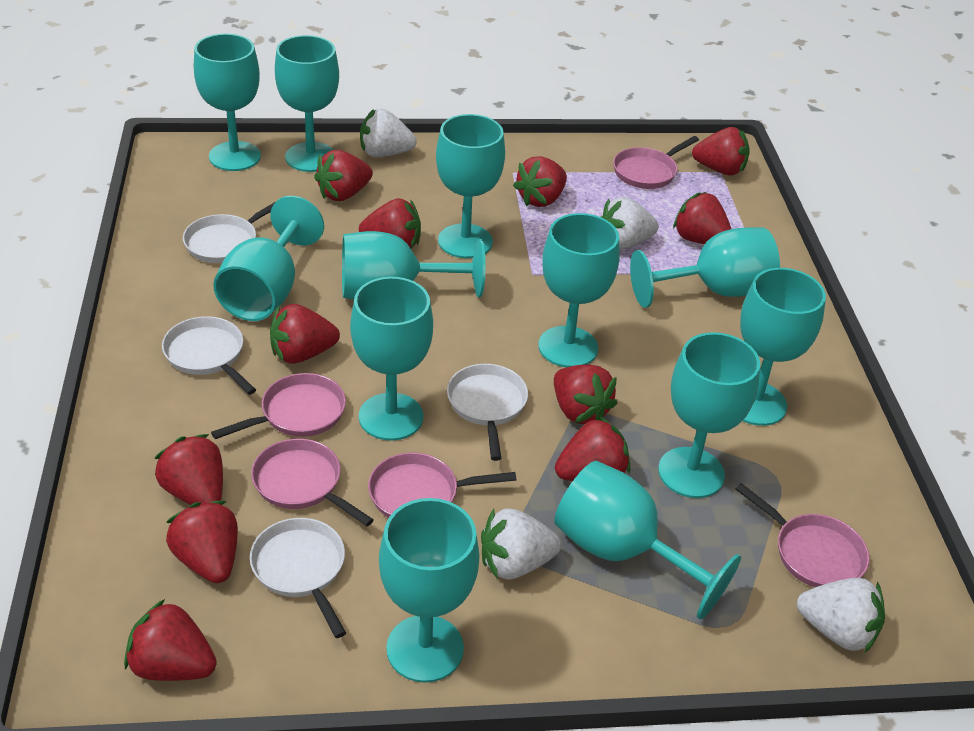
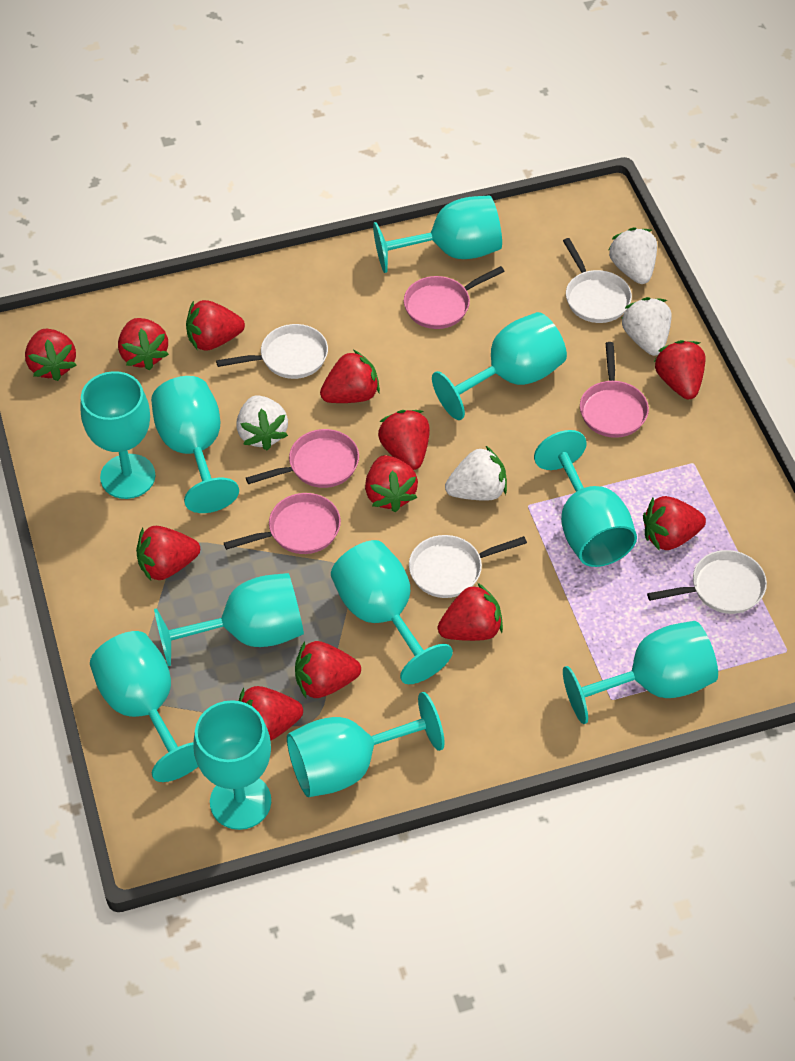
pink pan: 5 -> 4
red strawberry: 11 -> 12
turquoise goblet: 12 -> 11

